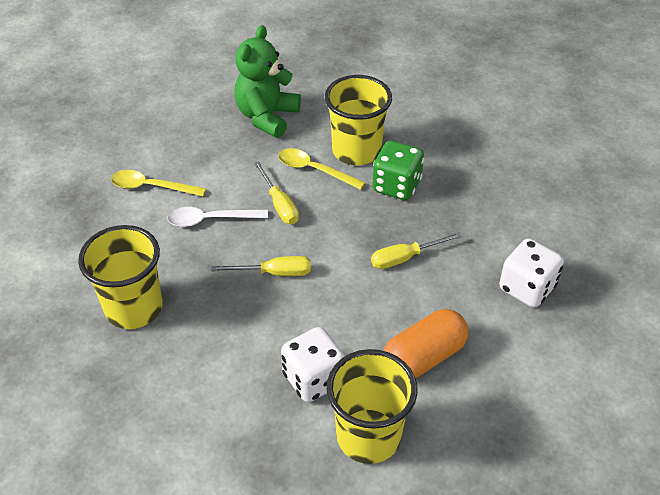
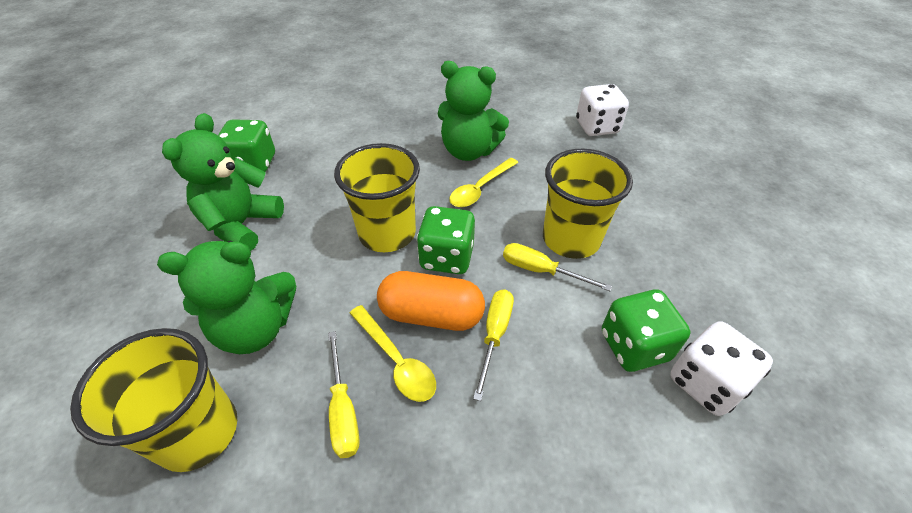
green dice: 1 -> 3
green teddy bear: 1 -> 3
white spoon: 1 -> 0

